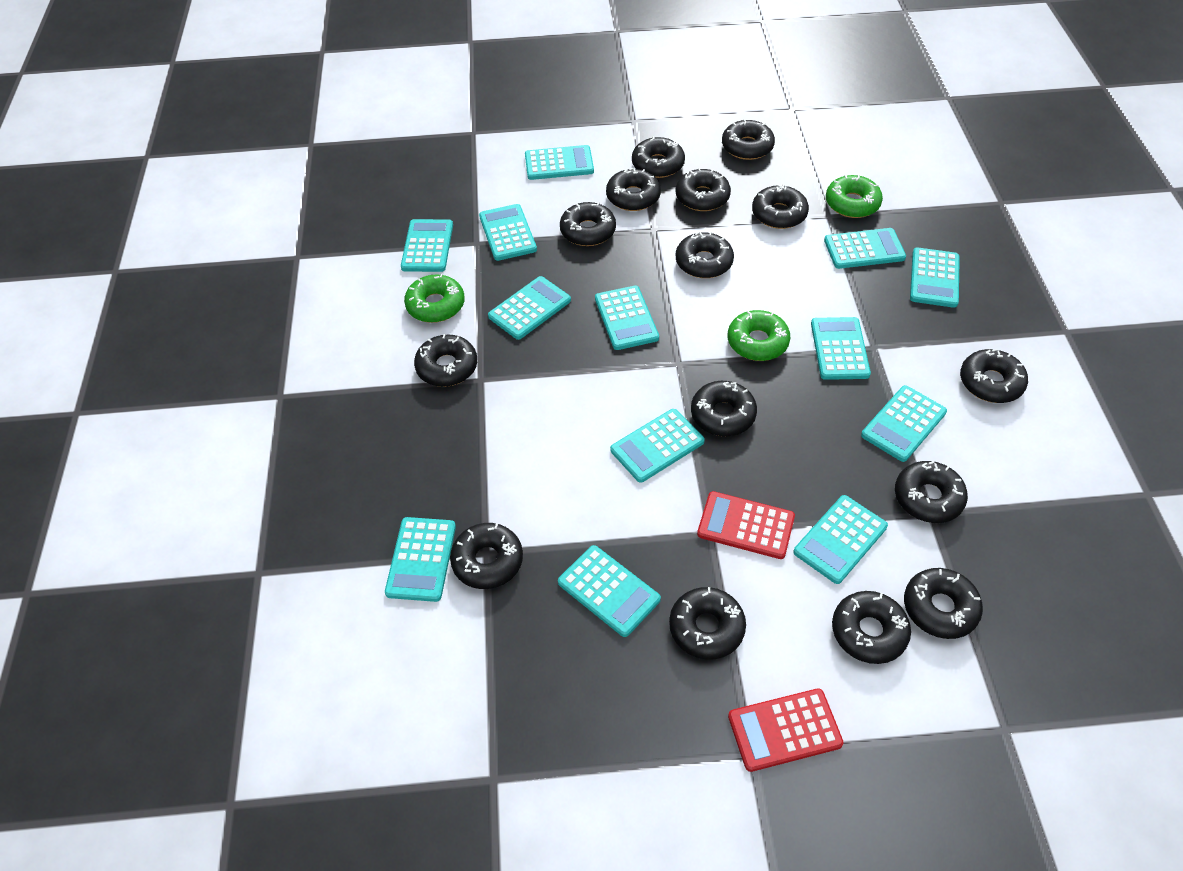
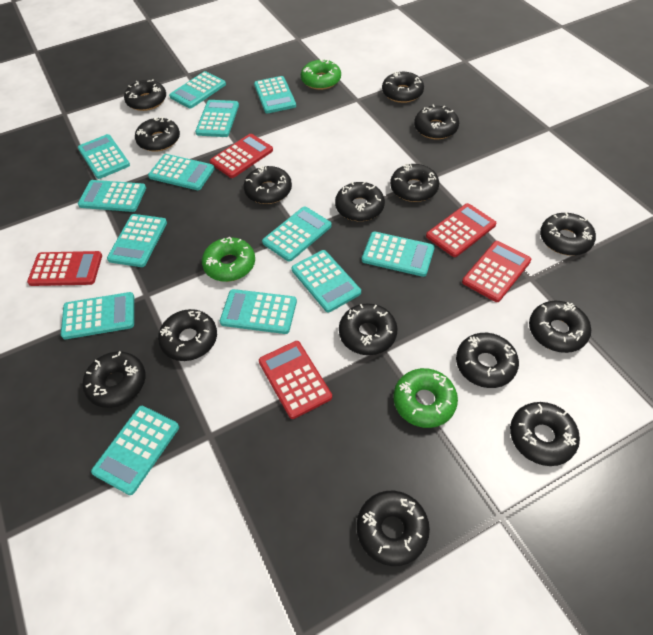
red calculator: 2 -> 5

